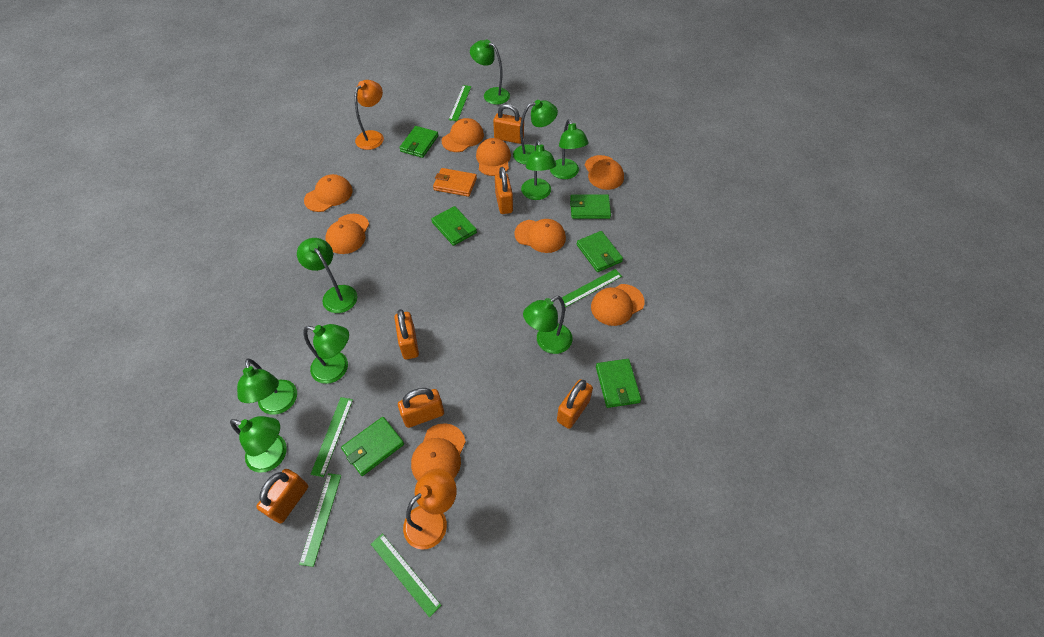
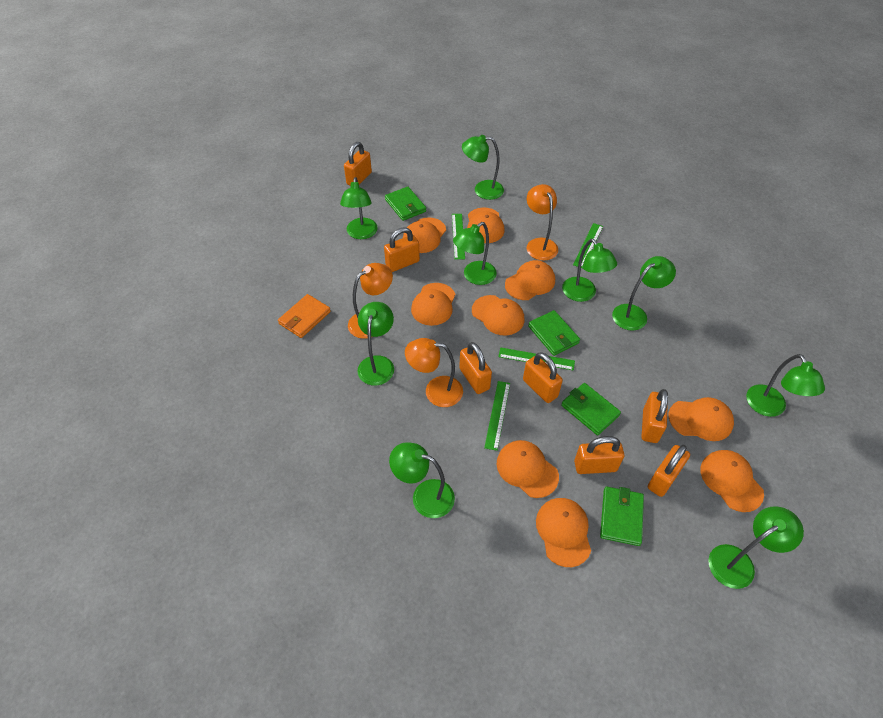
green ruler: 5 -> 4
green wallet: 6 -> 4
orange cap: 8 -> 9
orange lamp: 2 -> 3
orange padlock: 6 -> 7

